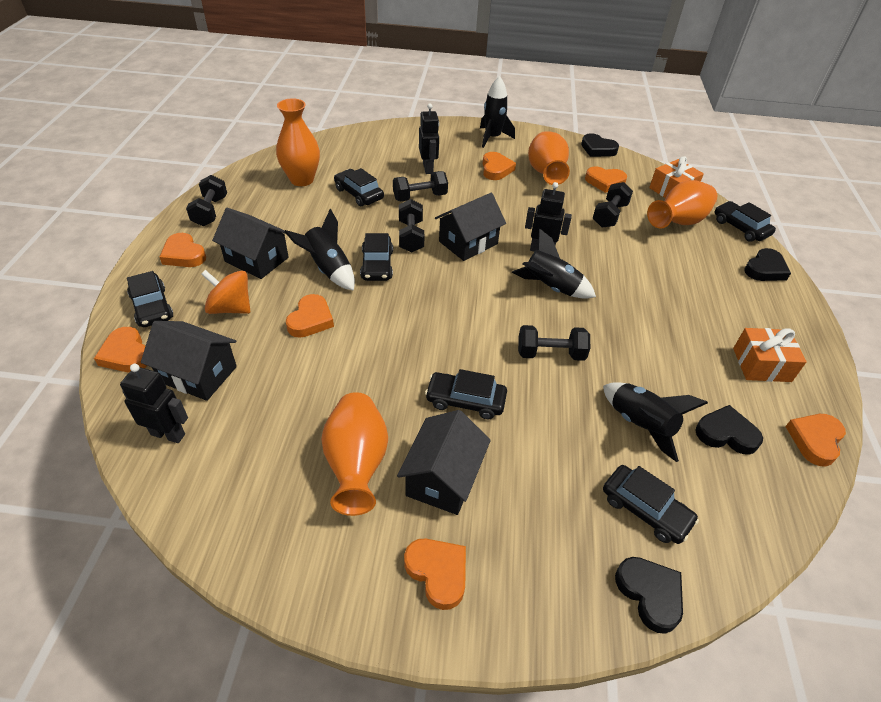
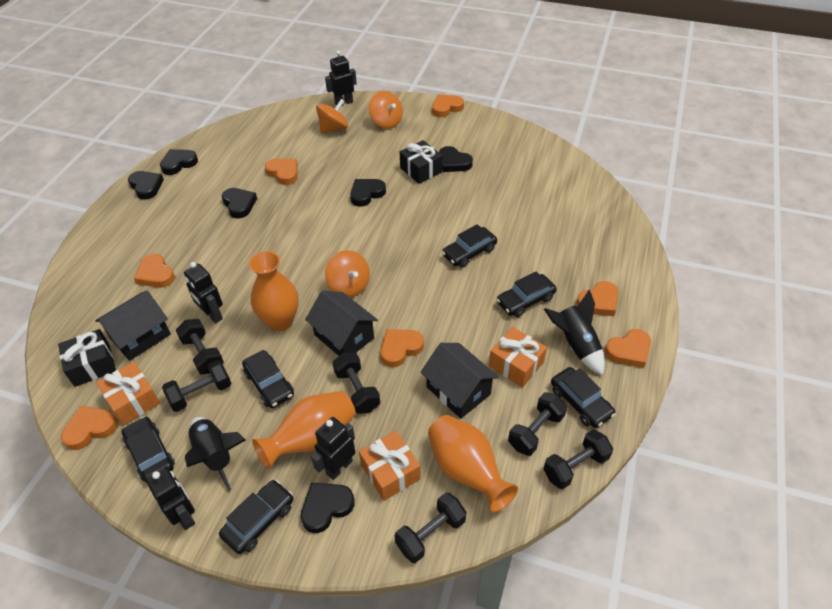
black dumbbell: 5 -> 6
black gift: 0 -> 2
black heart: 4 -> 6
black house: 4 -> 3
black robot: 3 -> 4
black rocket: 4 -> 2
orange gift: 2 -> 3
orange spinning top: 1 -> 3
orange vase: 4 -> 3

